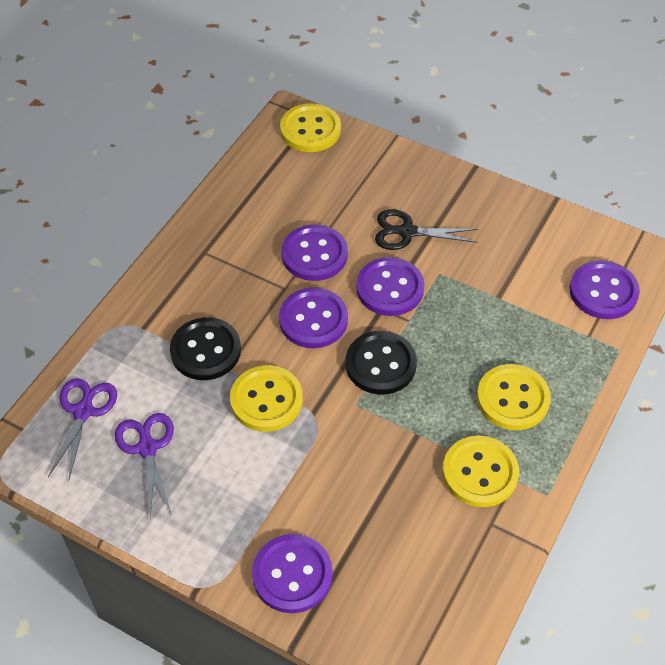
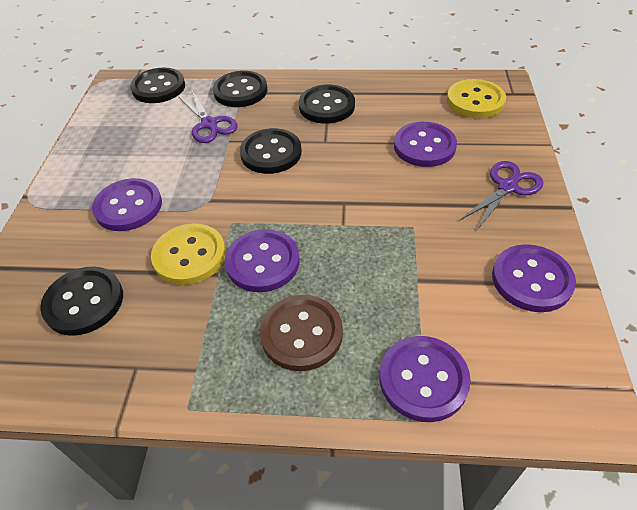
black button: 2 -> 5
black scissors: 1 -> 0
brown button: 0 -> 1
yellow button: 4 -> 2

